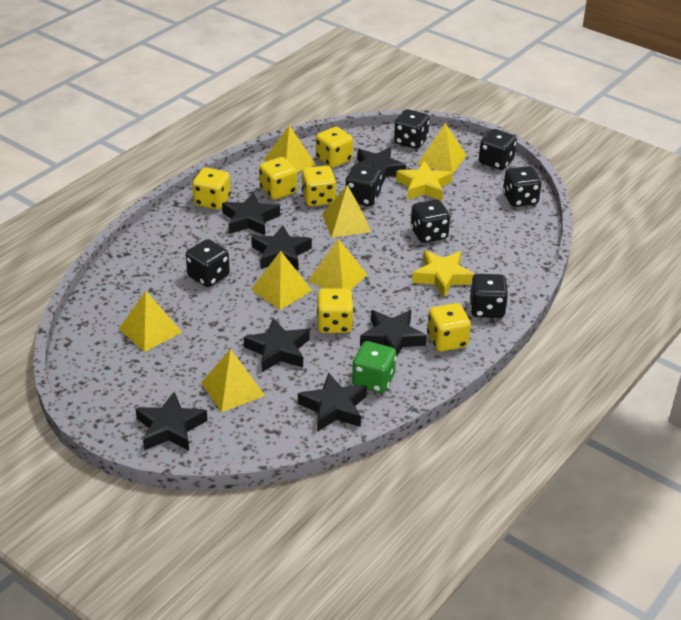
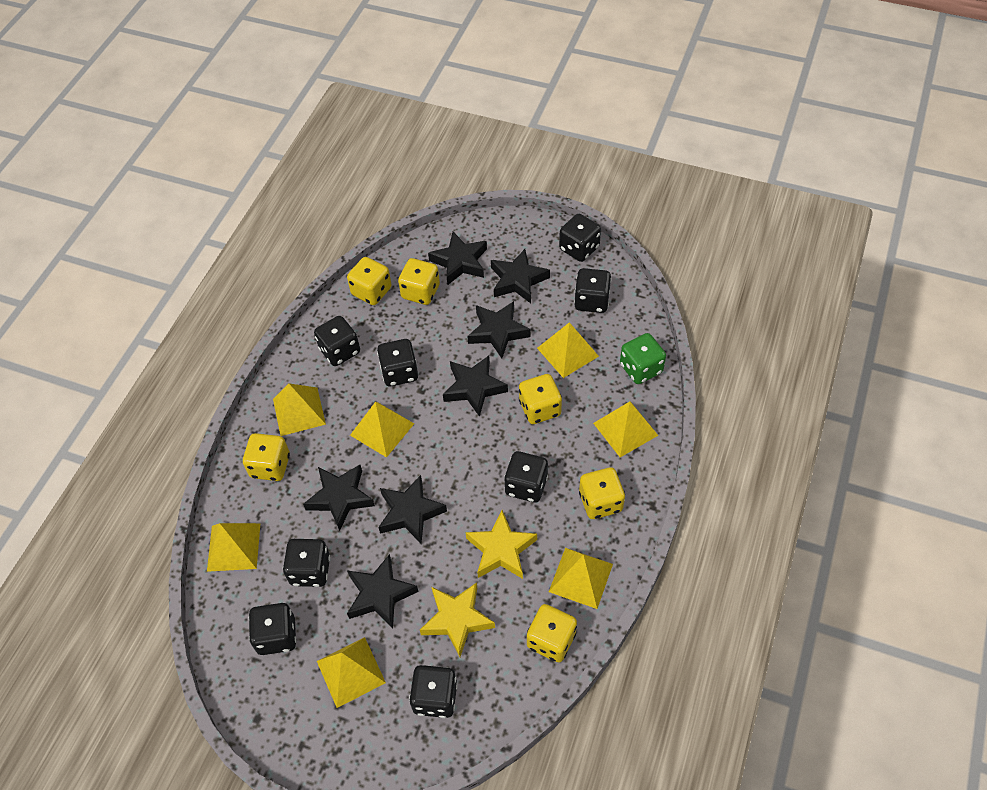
black dice: 7 -> 8

